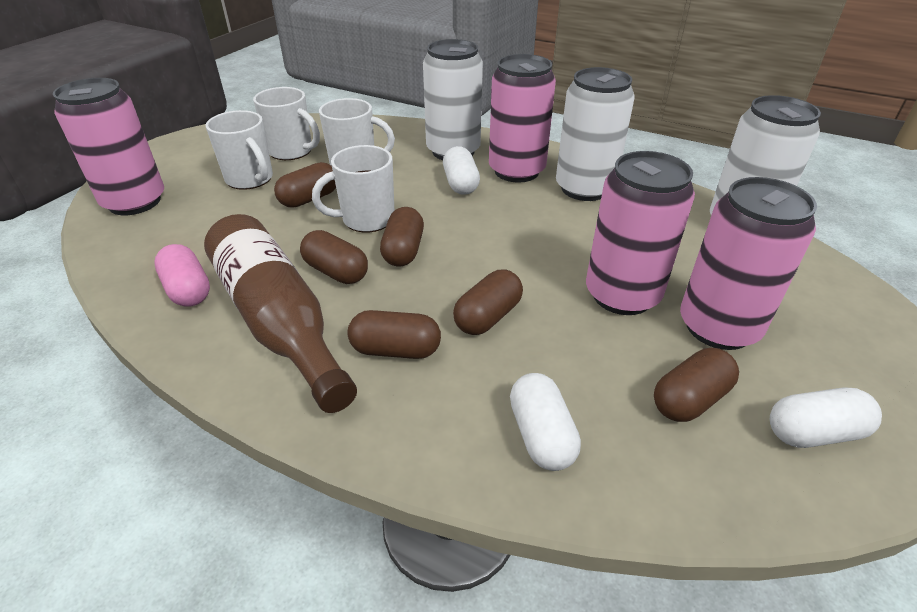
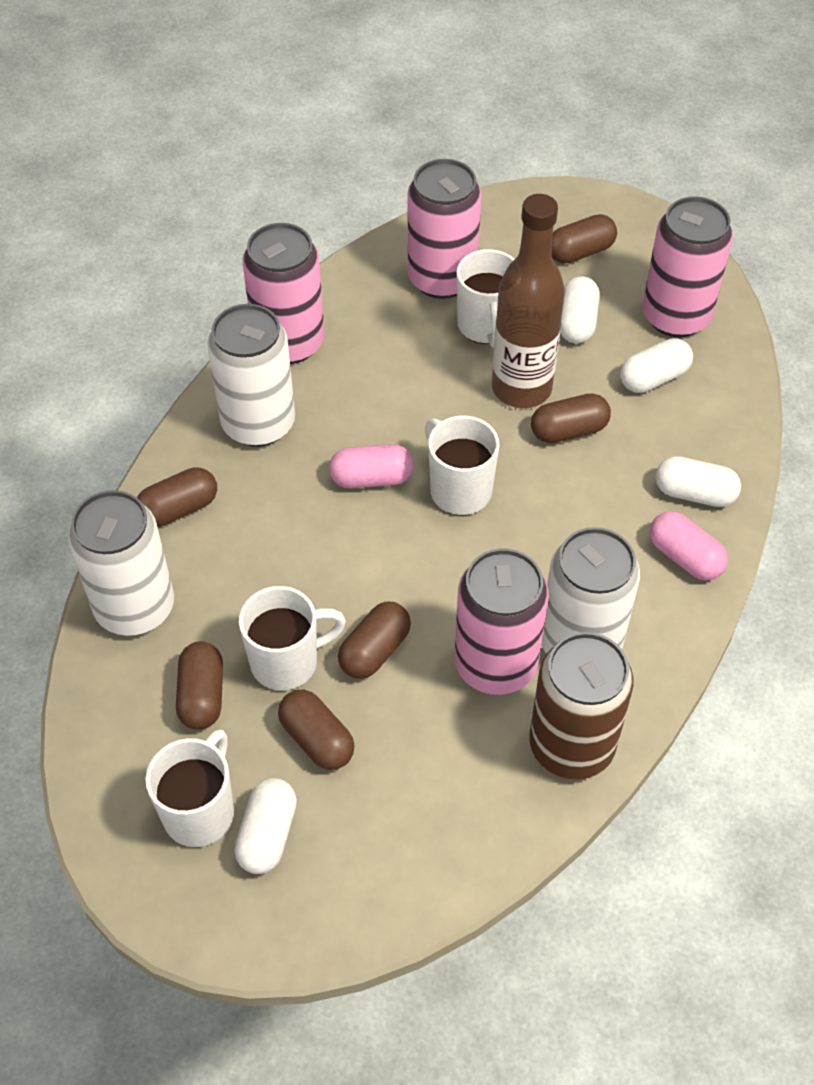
brown can: 0 -> 1
pink capsule: 1 -> 2
white capsule: 3 -> 4

